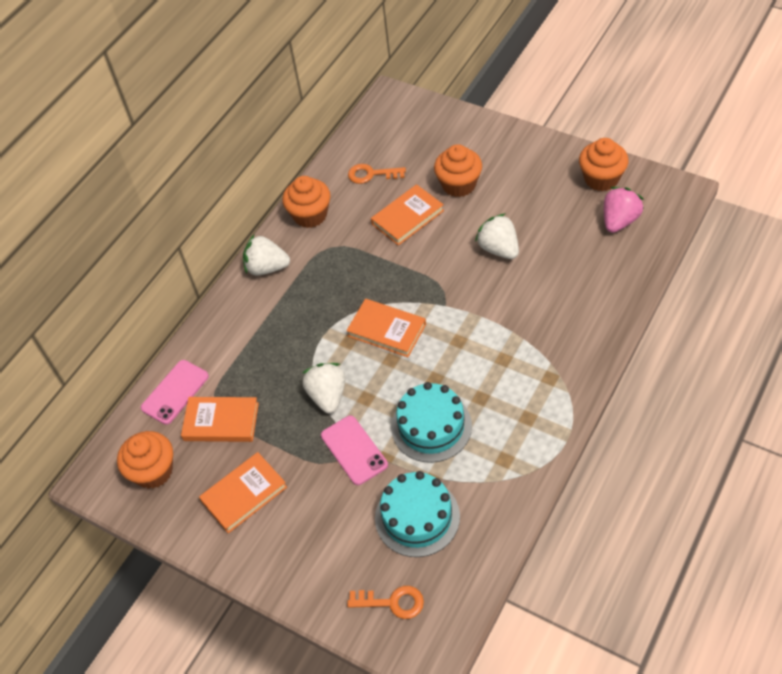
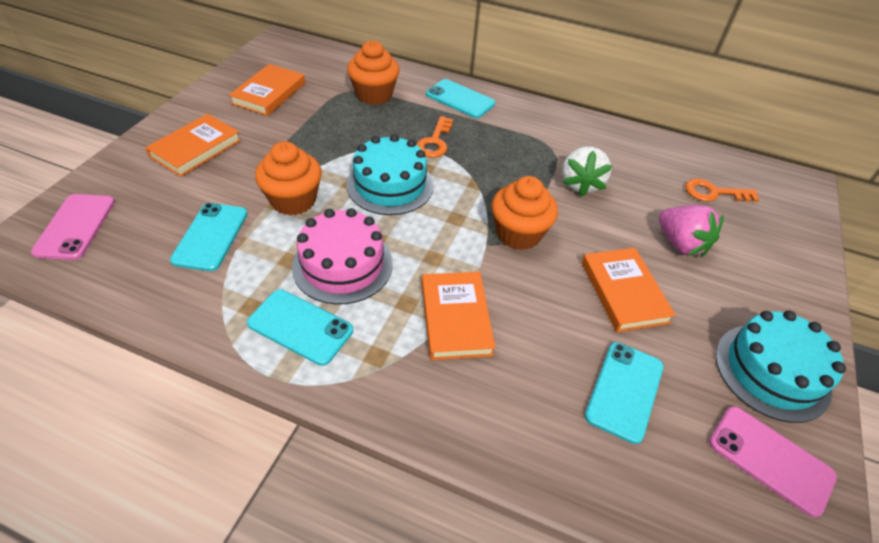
orange cupcake: 4 -> 3
pink cake: 0 -> 1
turquoise phone: 0 -> 4
white strawberry: 3 -> 1

